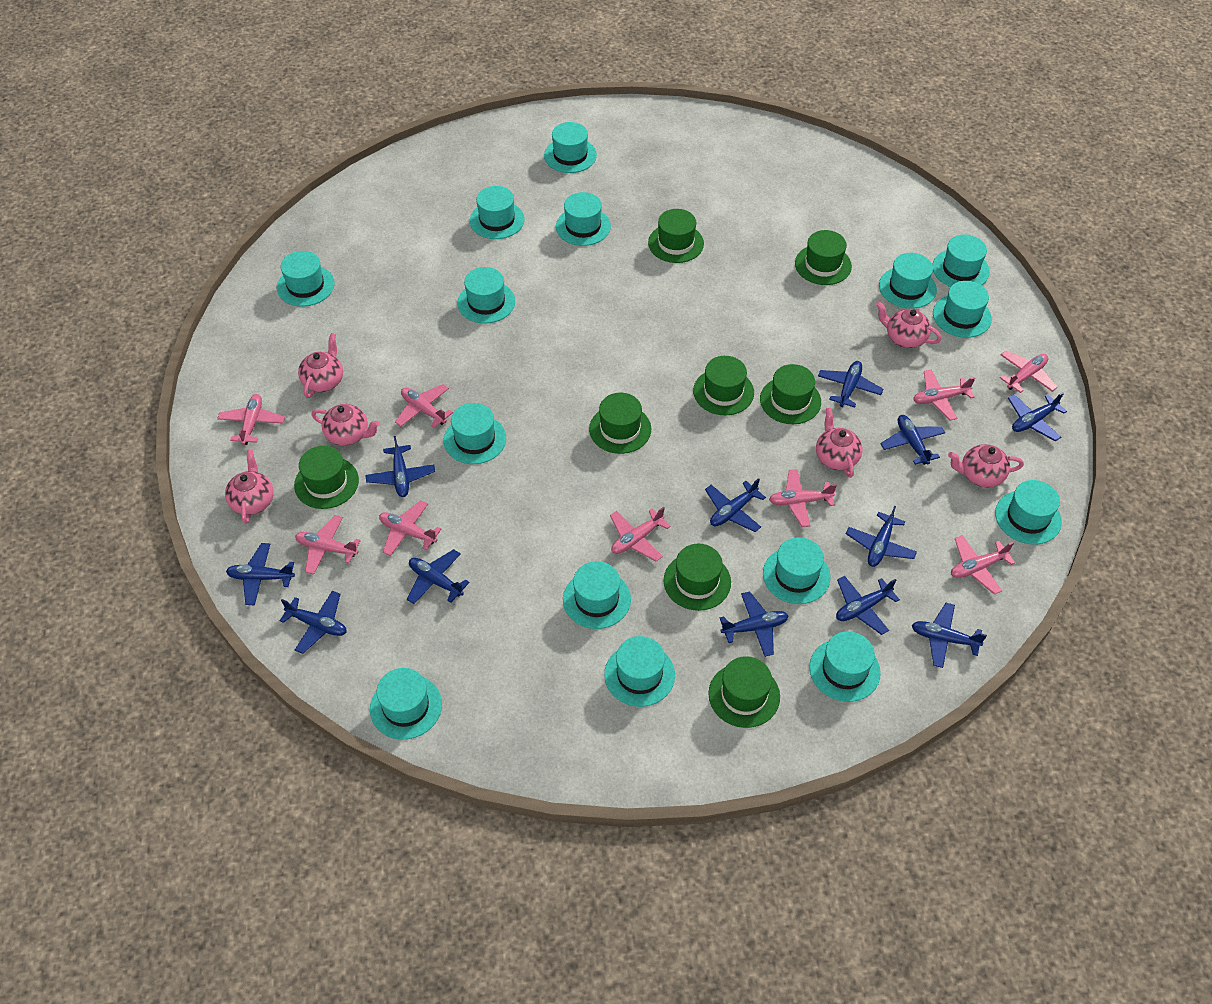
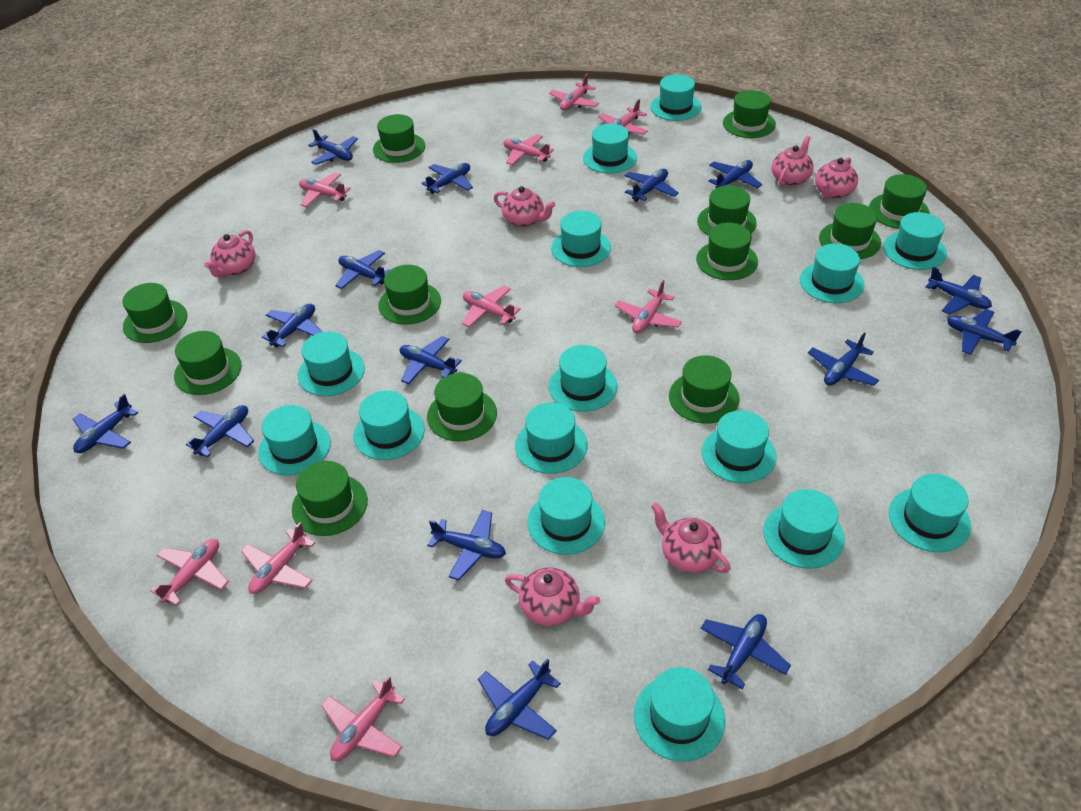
blue plane: 12 -> 15
green hat: 8 -> 12

